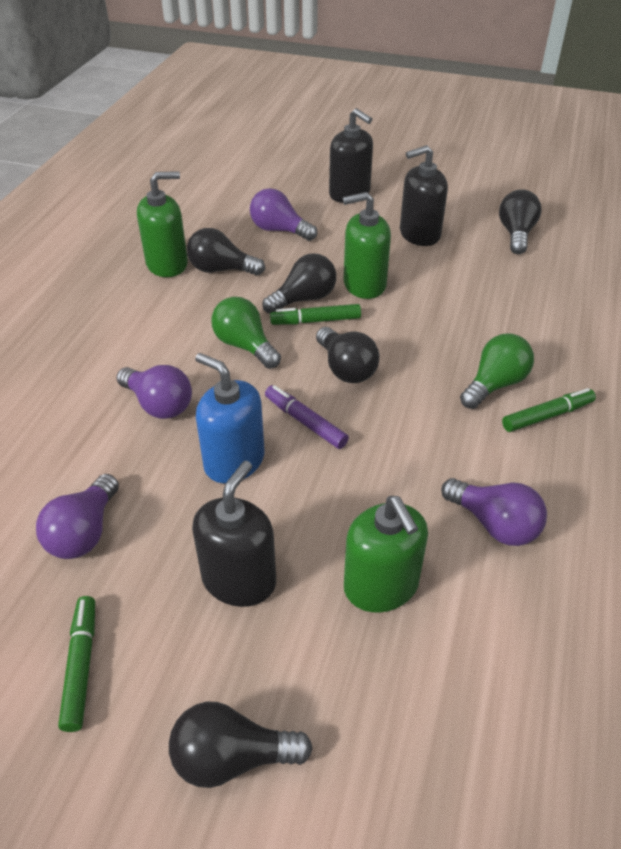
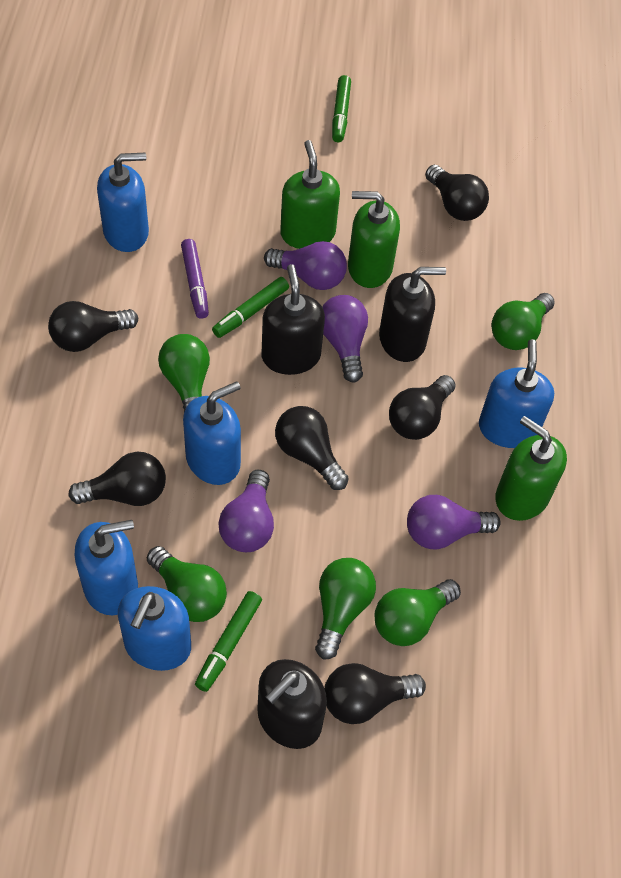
black light bulb: 5 -> 6
blue soap dispenser: 1 -> 5
green light bulb: 2 -> 5

